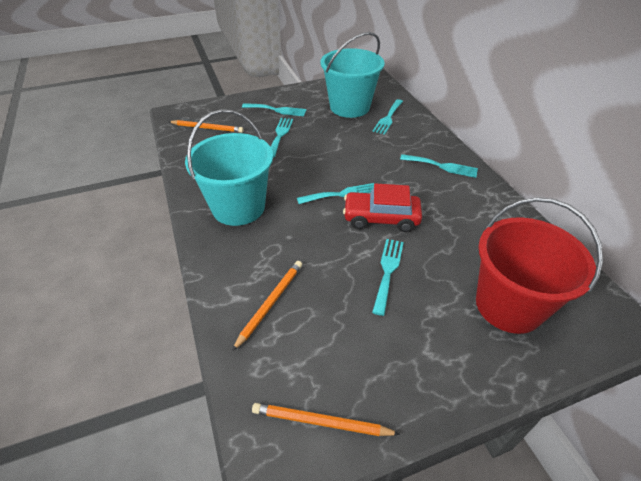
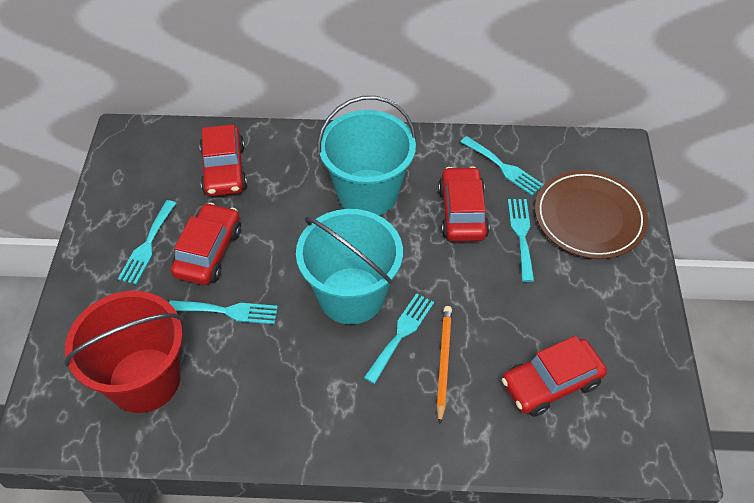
brown plate: 0 -> 1
orange pencil: 3 -> 1
red car: 1 -> 4
turquoise fork: 6 -> 5

